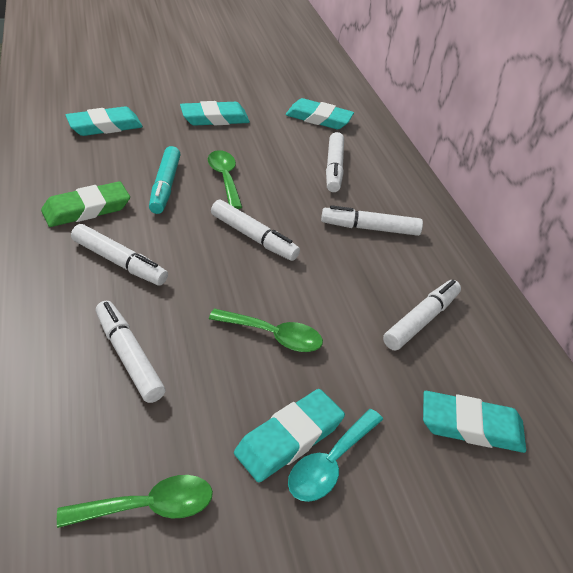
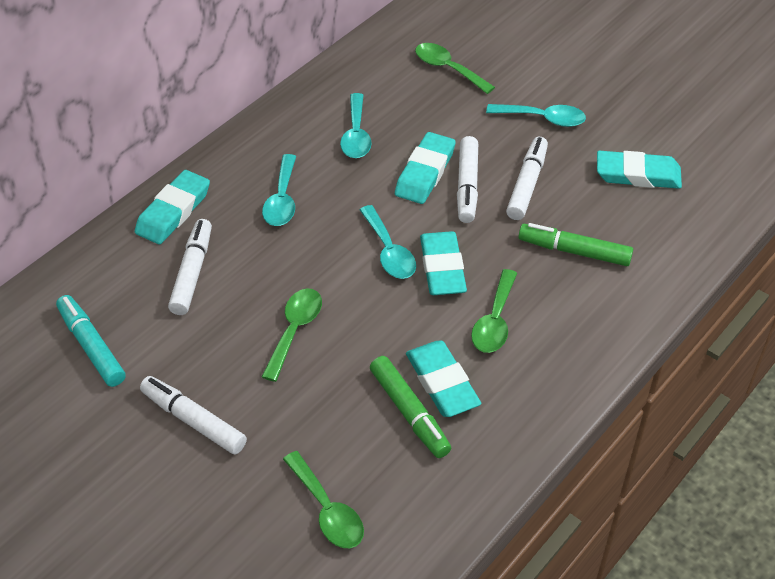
green eraser: 1 -> 0
green marker: 0 -> 2
green spoon: 3 -> 4
turquoise spoon: 1 -> 4
white marker: 6 -> 4

